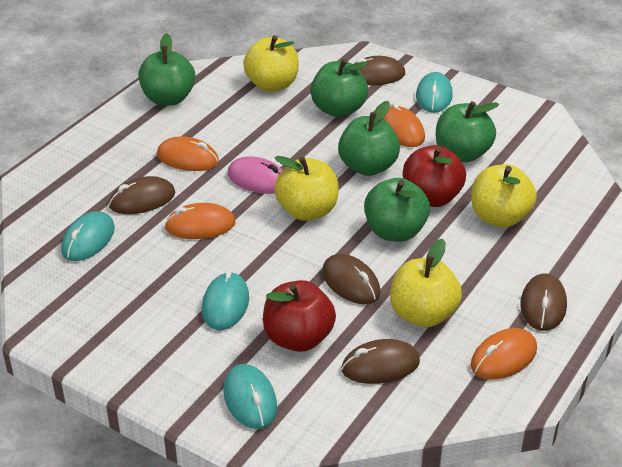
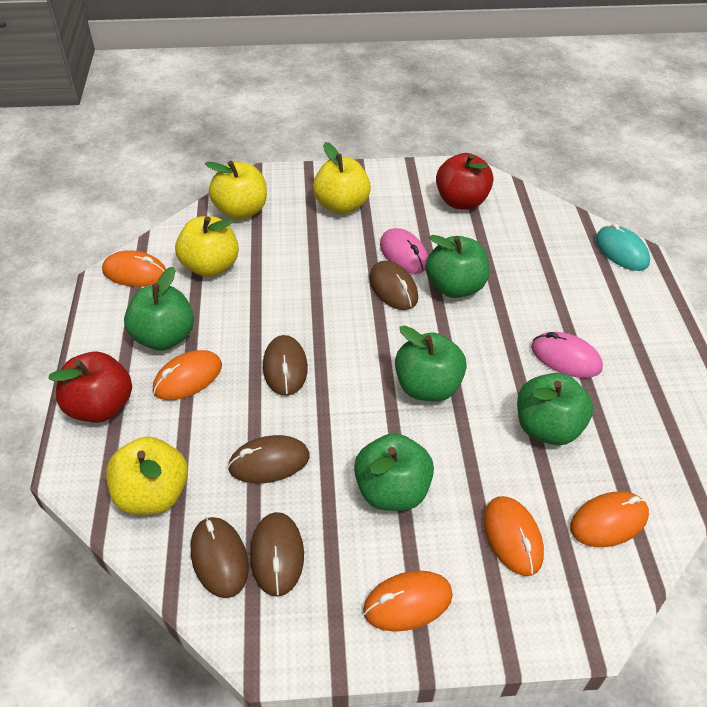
orange mouse: 4 -> 5
pink mouse: 1 -> 2
turquoise mouse: 4 -> 1

